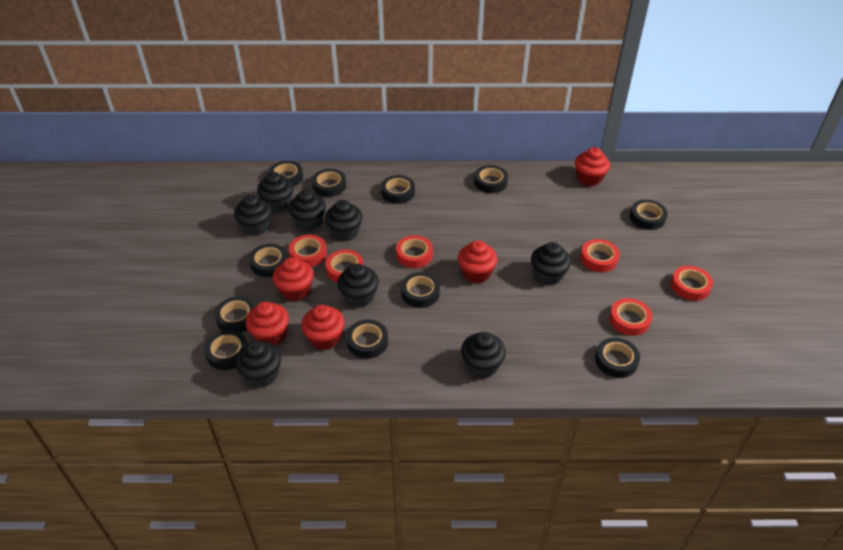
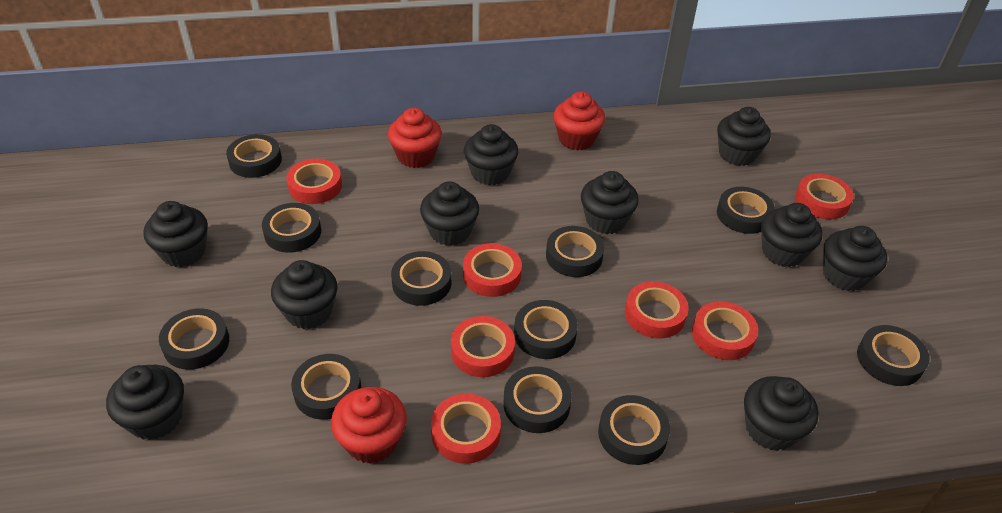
black cupcake: 8 -> 10
red cupcake: 5 -> 3
red tape: 6 -> 7

